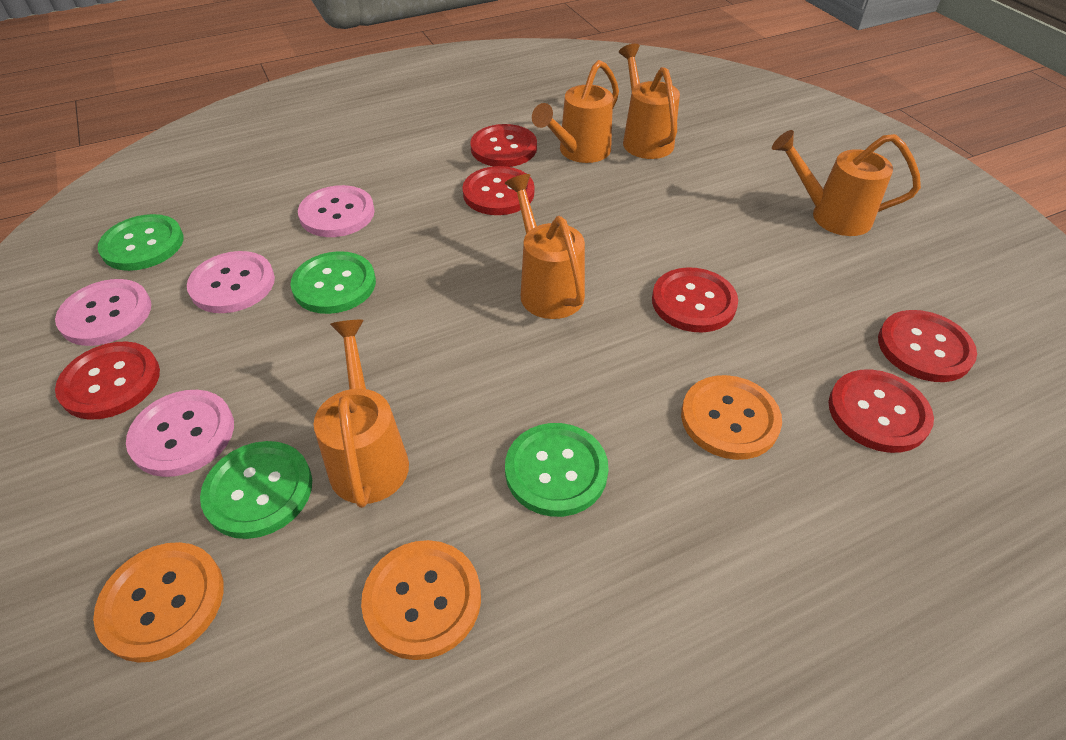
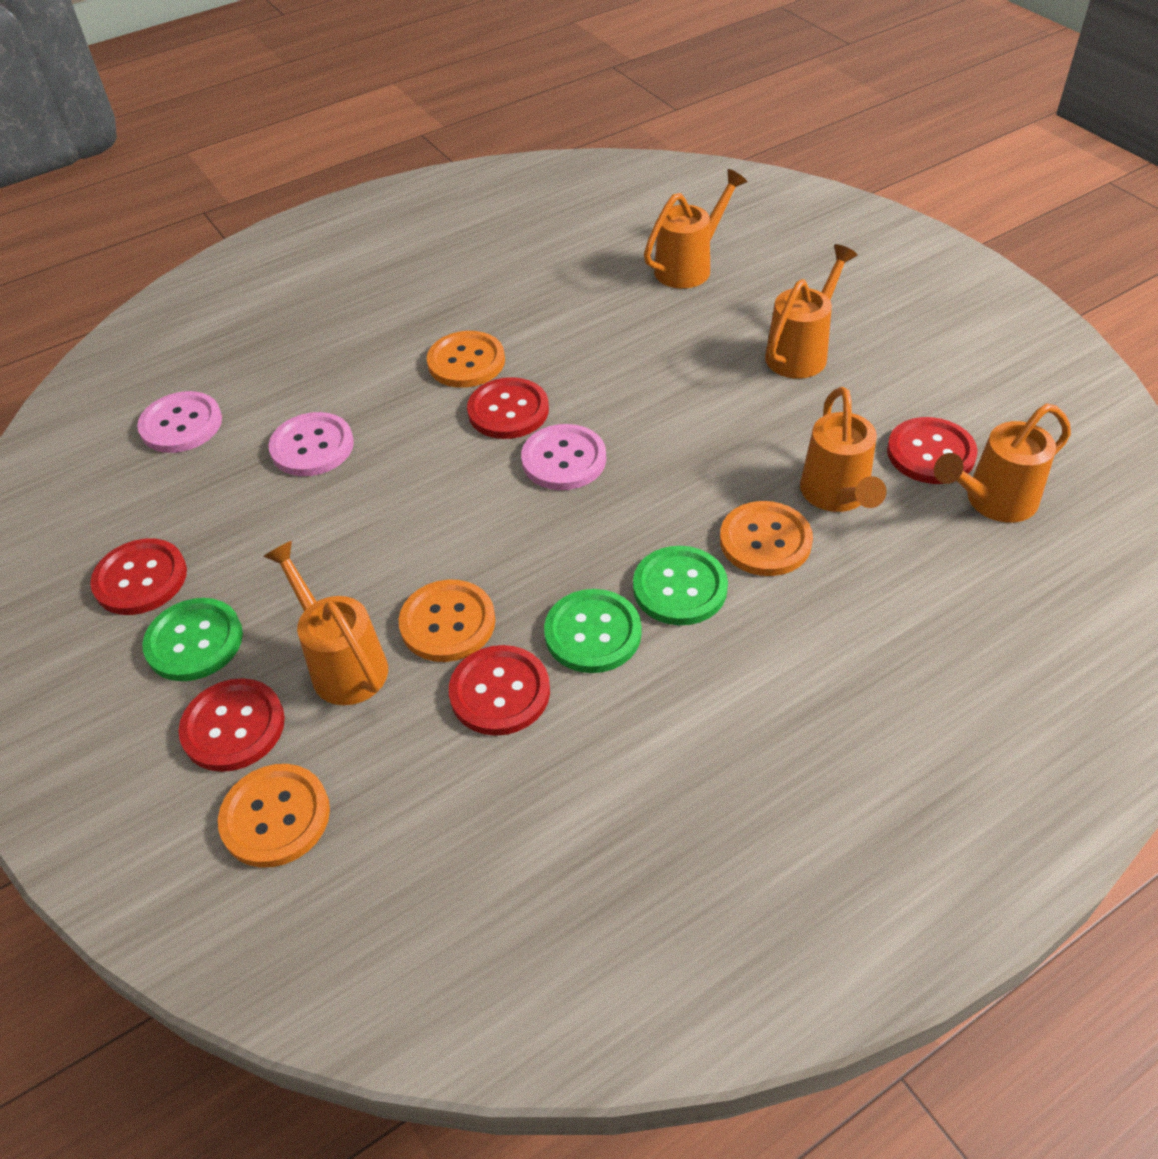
green button: 4 -> 3
orange button: 3 -> 4
pink button: 4 -> 3
red button: 6 -> 5

